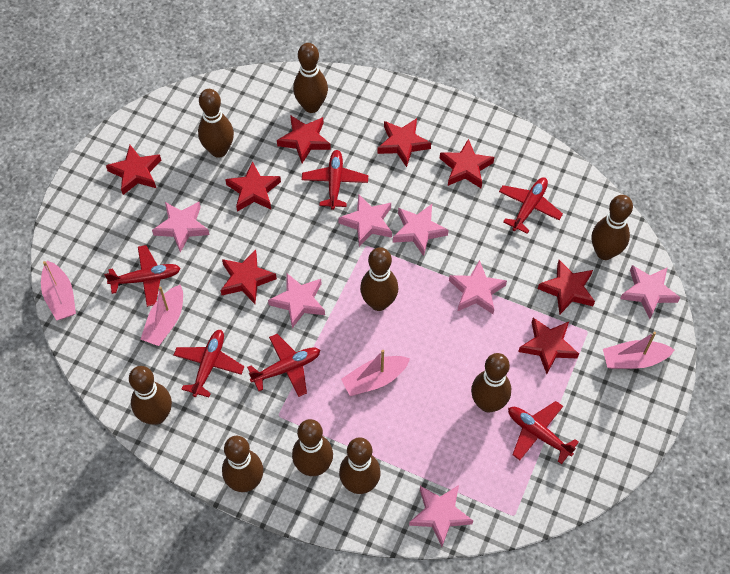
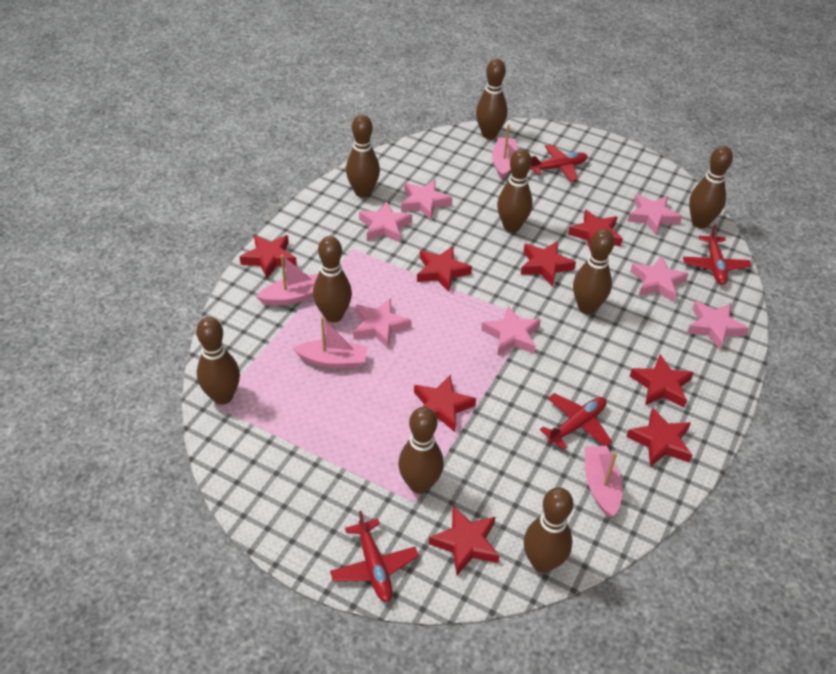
red plane: 6 -> 4

